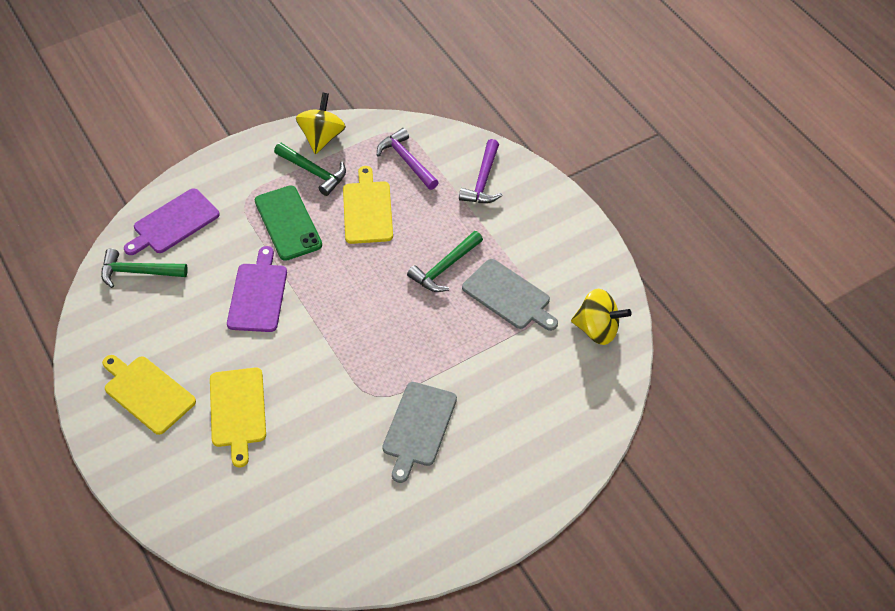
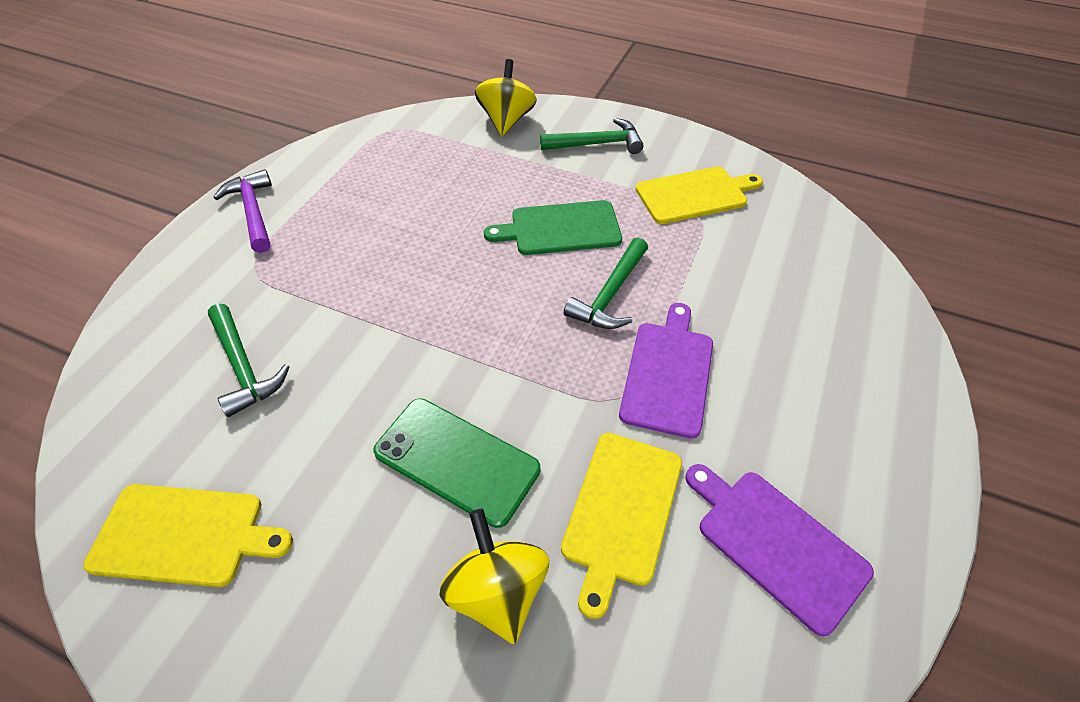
green cutting board: 0 -> 1
grey cutting board: 2 -> 0
purple hammer: 2 -> 1

